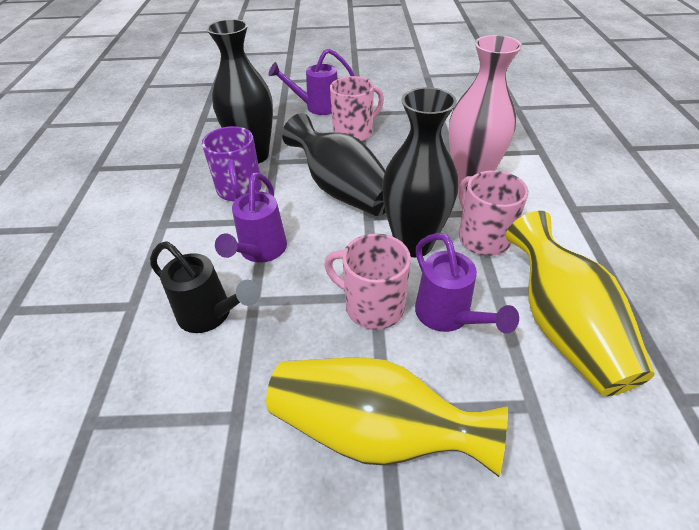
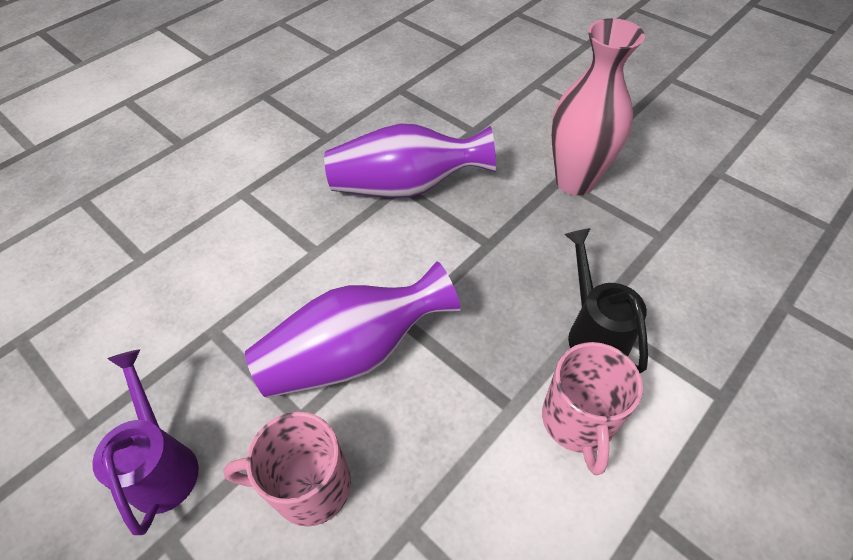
black vase: 3 -> 0
pink mug: 3 -> 2
purple mug: 1 -> 0
purple vase: 0 -> 2
purple watering can: 3 -> 1
yellow vase: 2 -> 0

